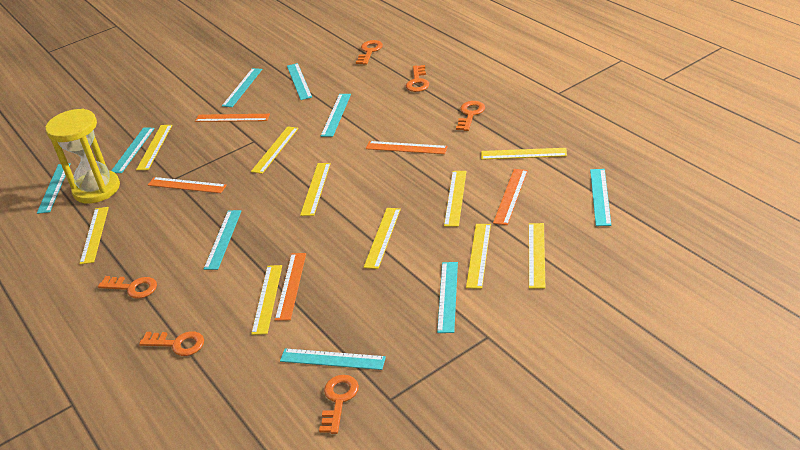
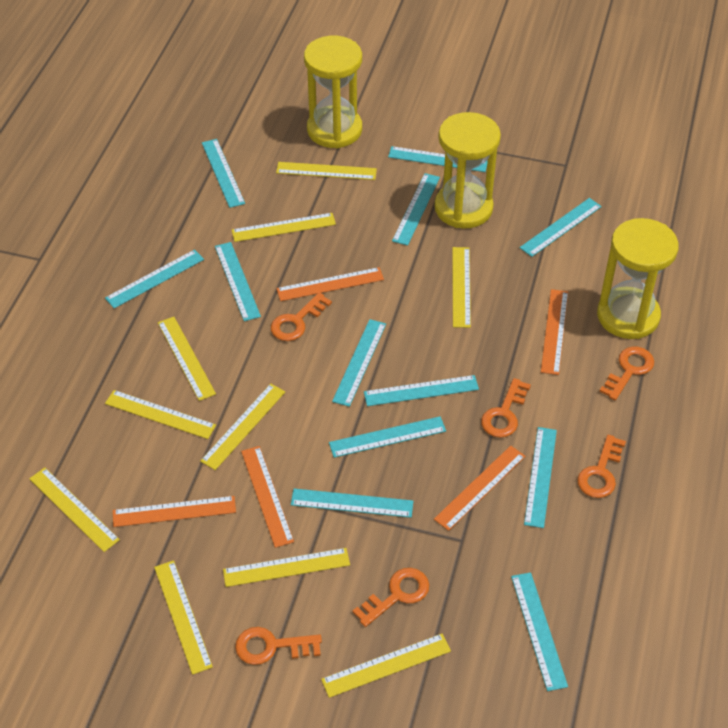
turquoise ruler: 9 -> 12
yellow hourglass: 1 -> 3

